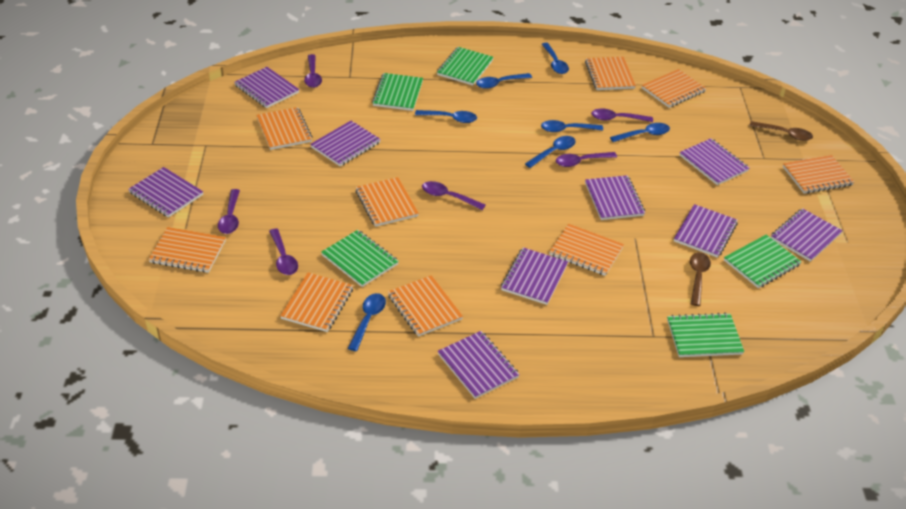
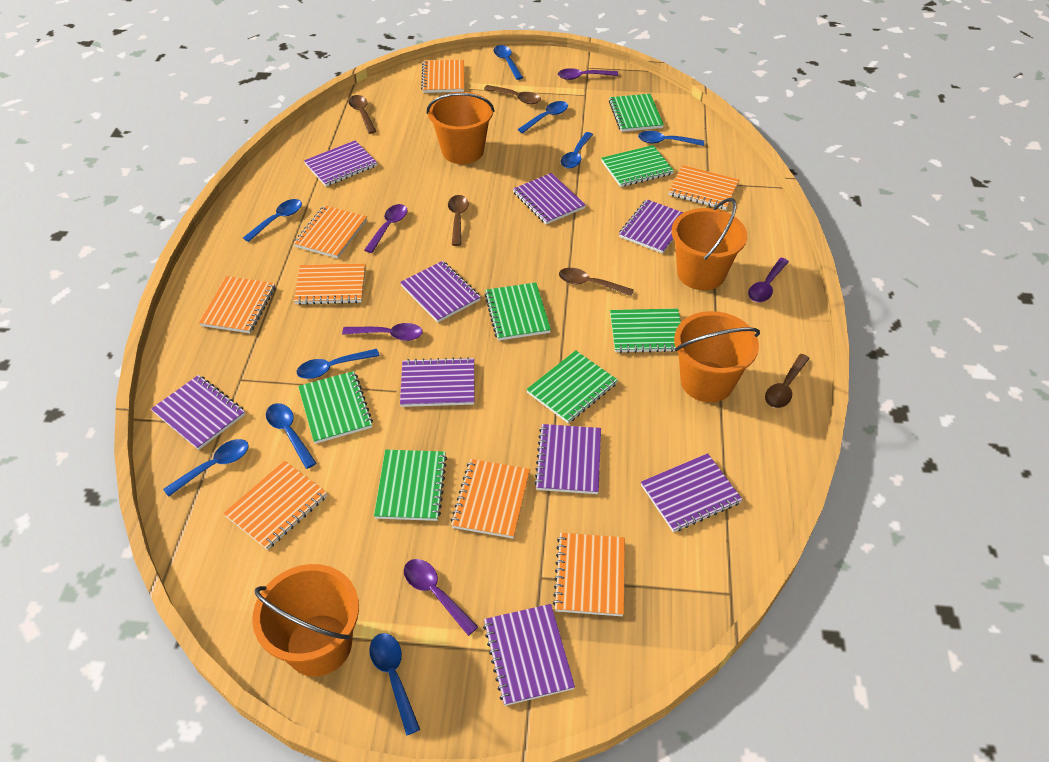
blue spoon: 7 -> 9
brown spoon: 2 -> 5
green notebook: 5 -> 7
orange bucket: 0 -> 4
orange notebook: 9 -> 8
purple spoon: 6 -> 5

